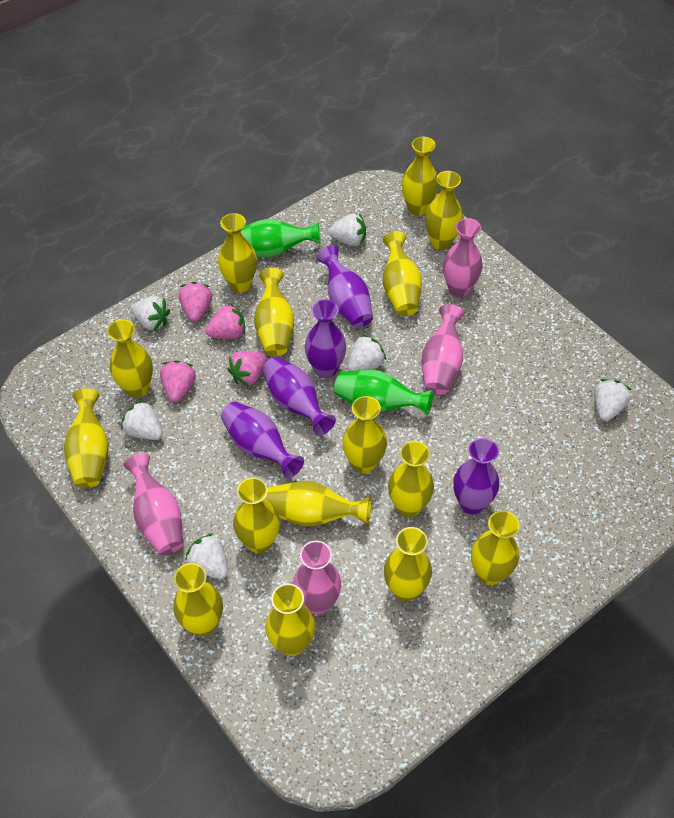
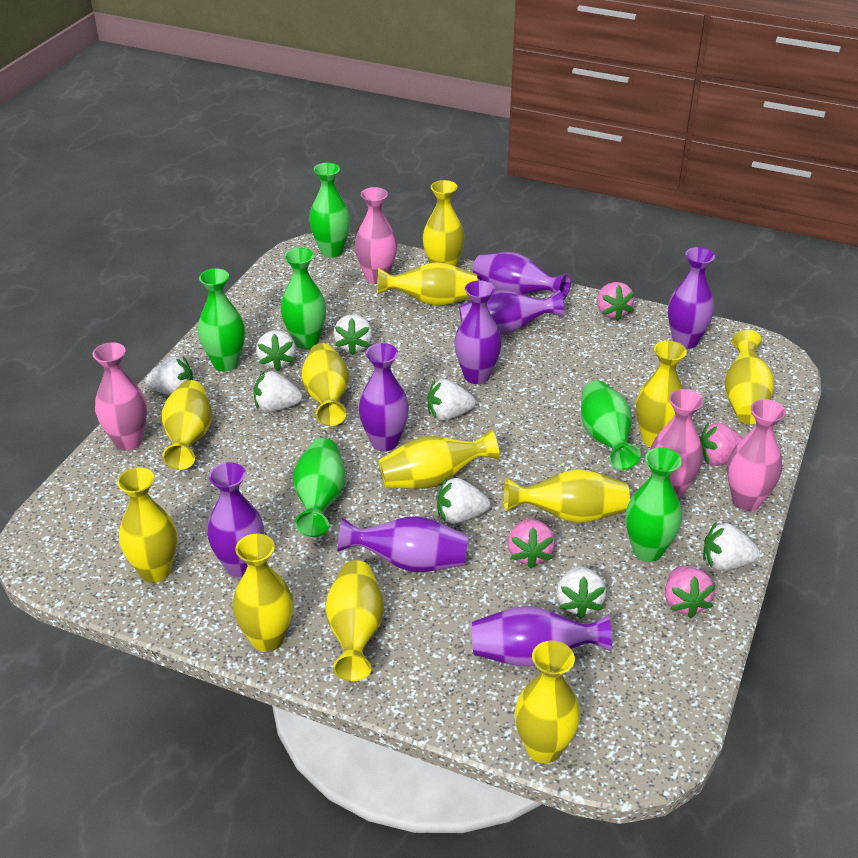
green vase: 2 -> 6
purple vase: 5 -> 8
white strawberry: 6 -> 8
yellow vase: 15 -> 12

